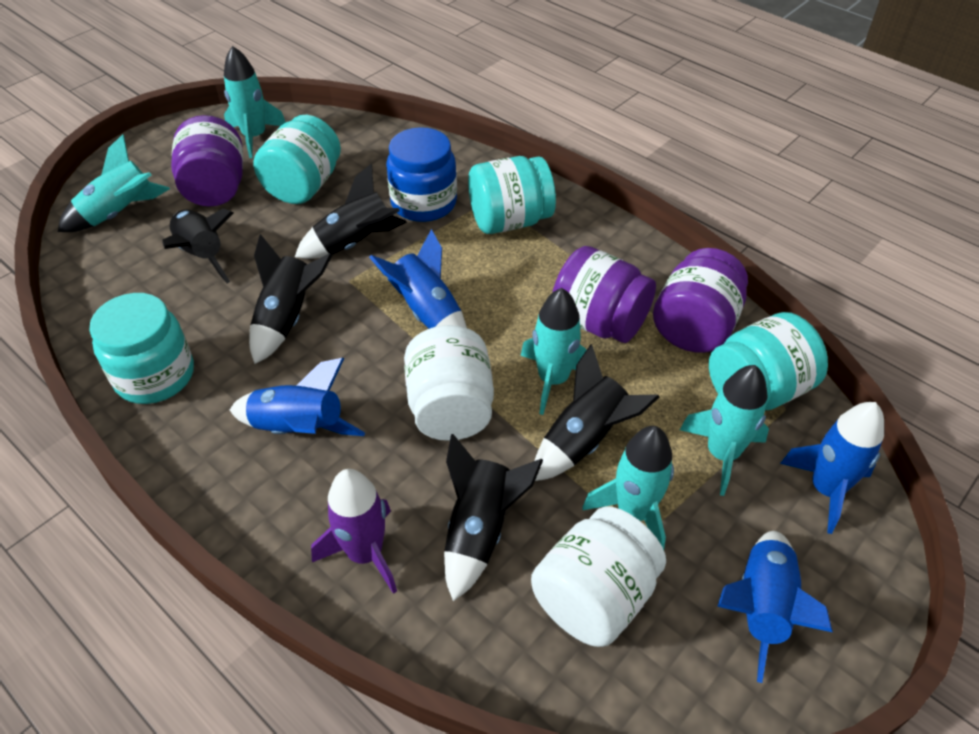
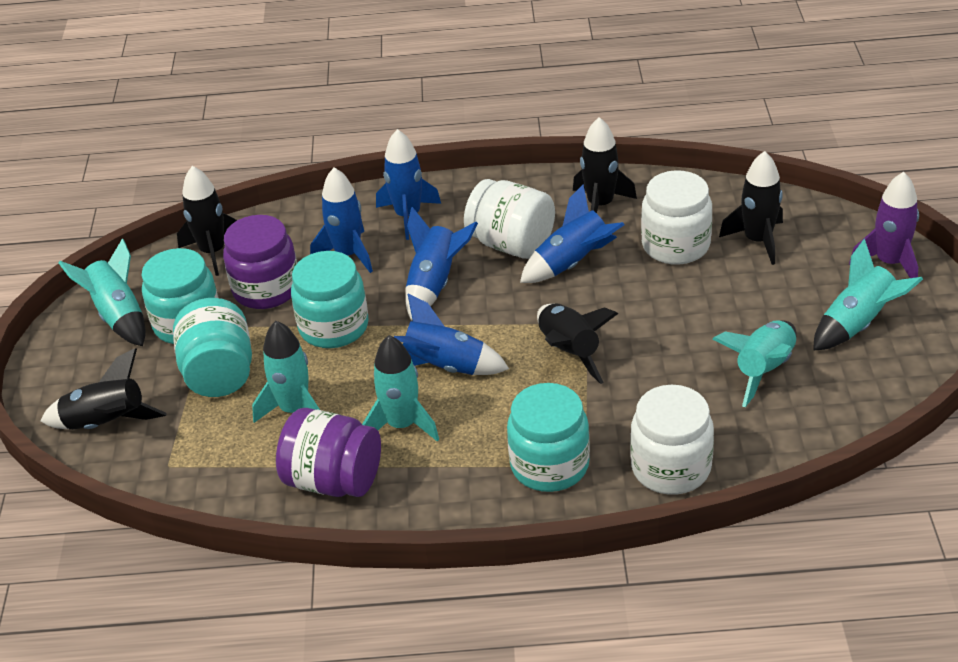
blue jar: 1 -> 0
blue rocket: 4 -> 5
purple jar: 3 -> 2
white jar: 2 -> 3

